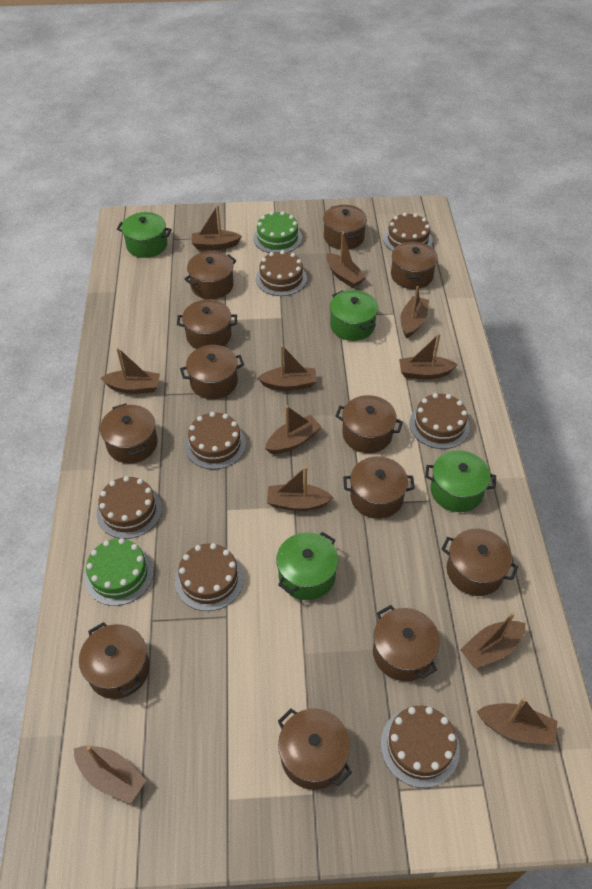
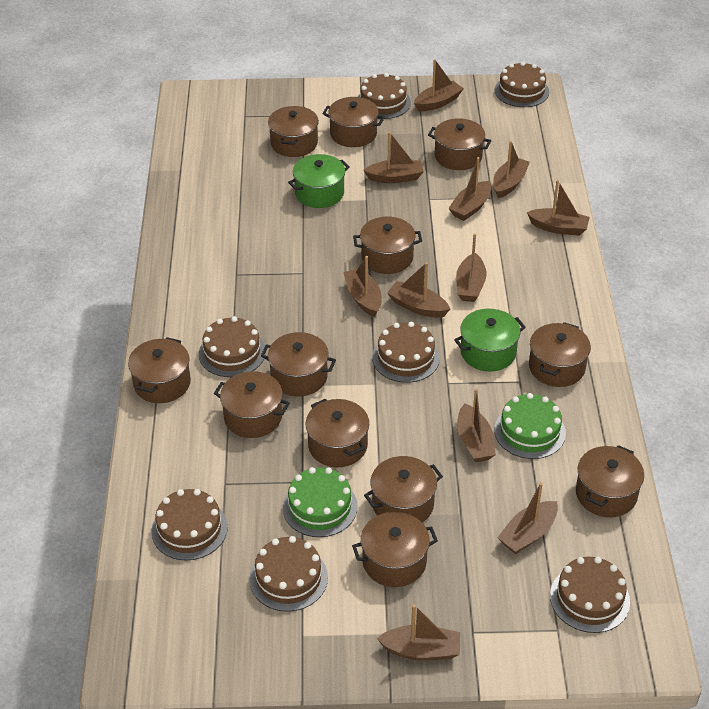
green pot: 4 -> 2

